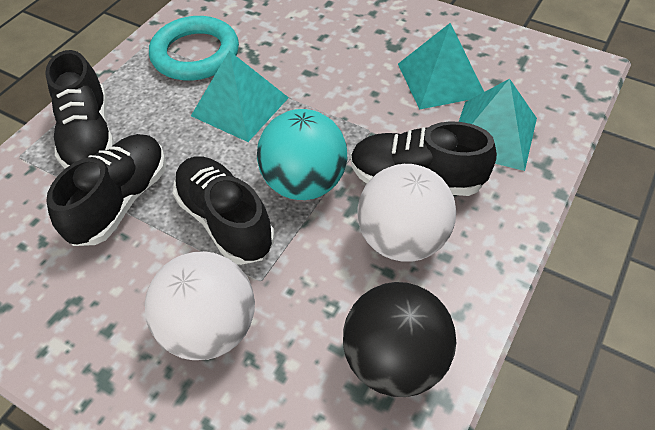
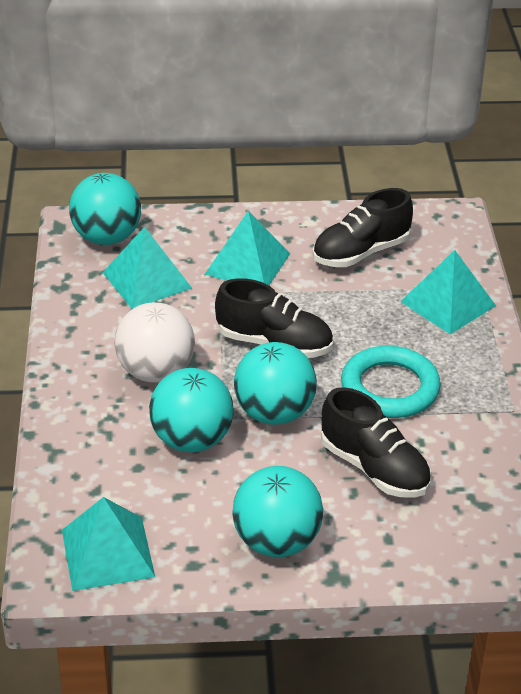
black ball: 1 -> 0
black shoe: 4 -> 3
turquoise ball: 1 -> 4
turquoise pyramid: 3 -> 4
white ball: 2 -> 1

